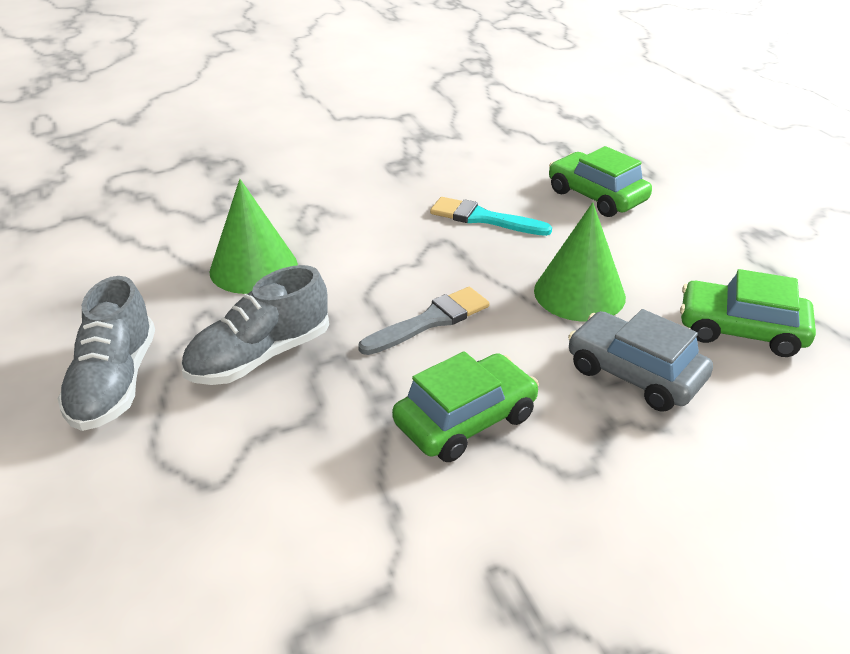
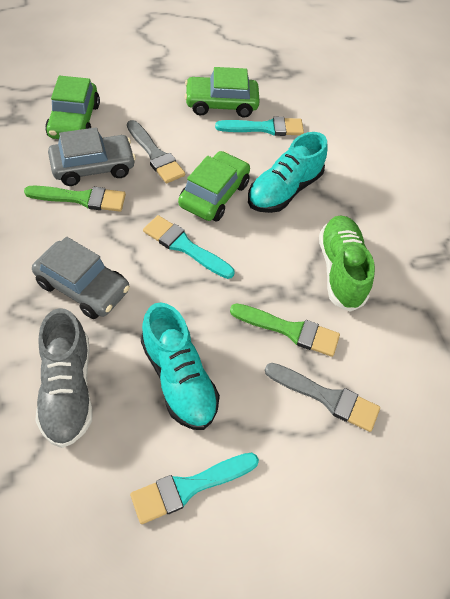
green brush: 0 -> 2
green cone: 2 -> 0
green shoe: 0 -> 1
grey brush: 1 -> 2
grey car: 1 -> 2
grey shoe: 2 -> 1
turquoise brush: 1 -> 3
turquoise shoe: 0 -> 2

